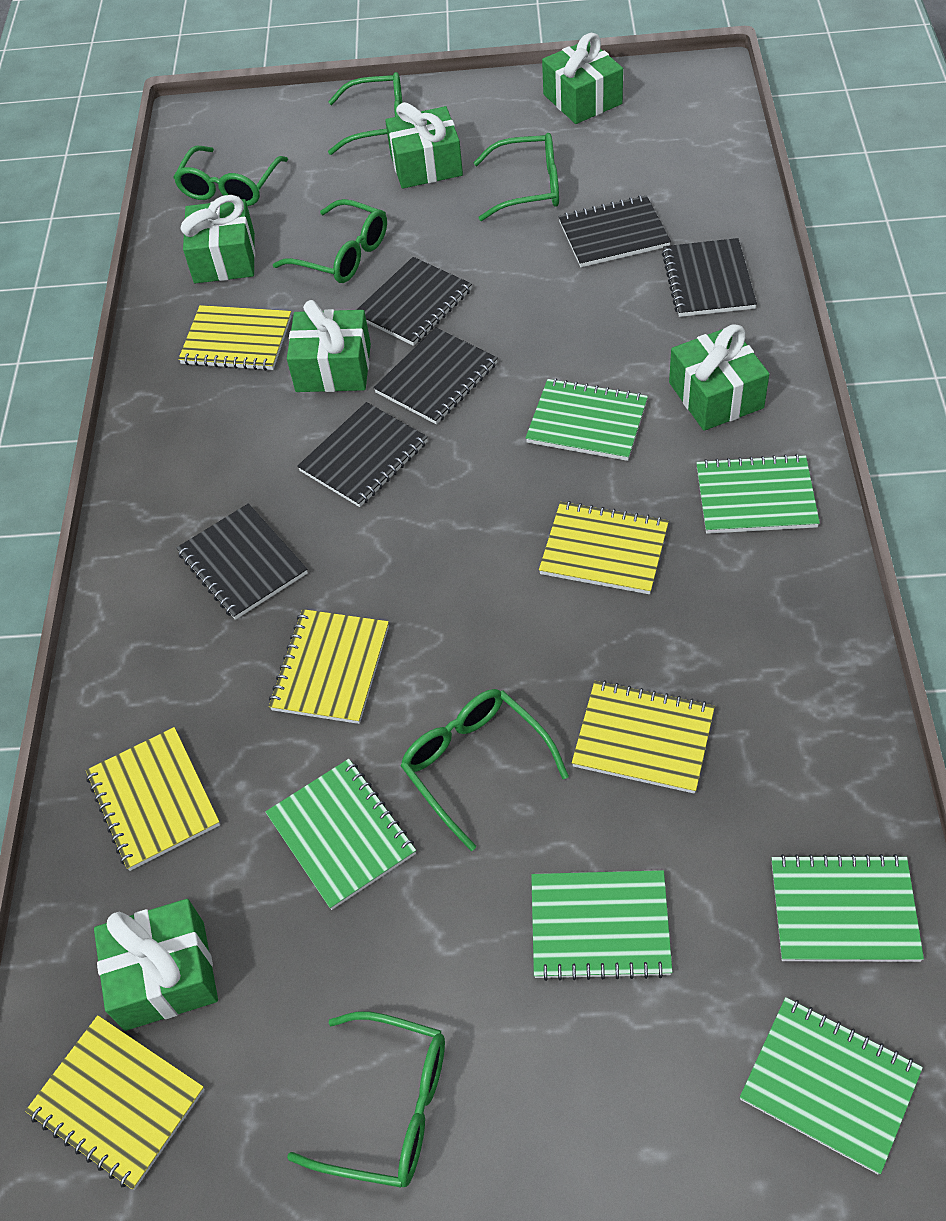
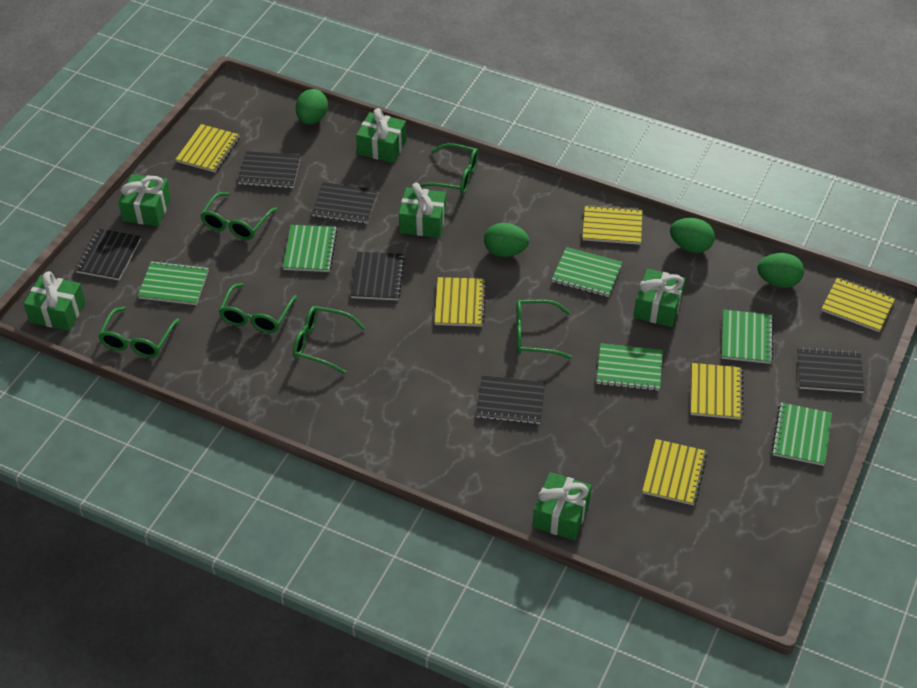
green egg: 0 -> 4

